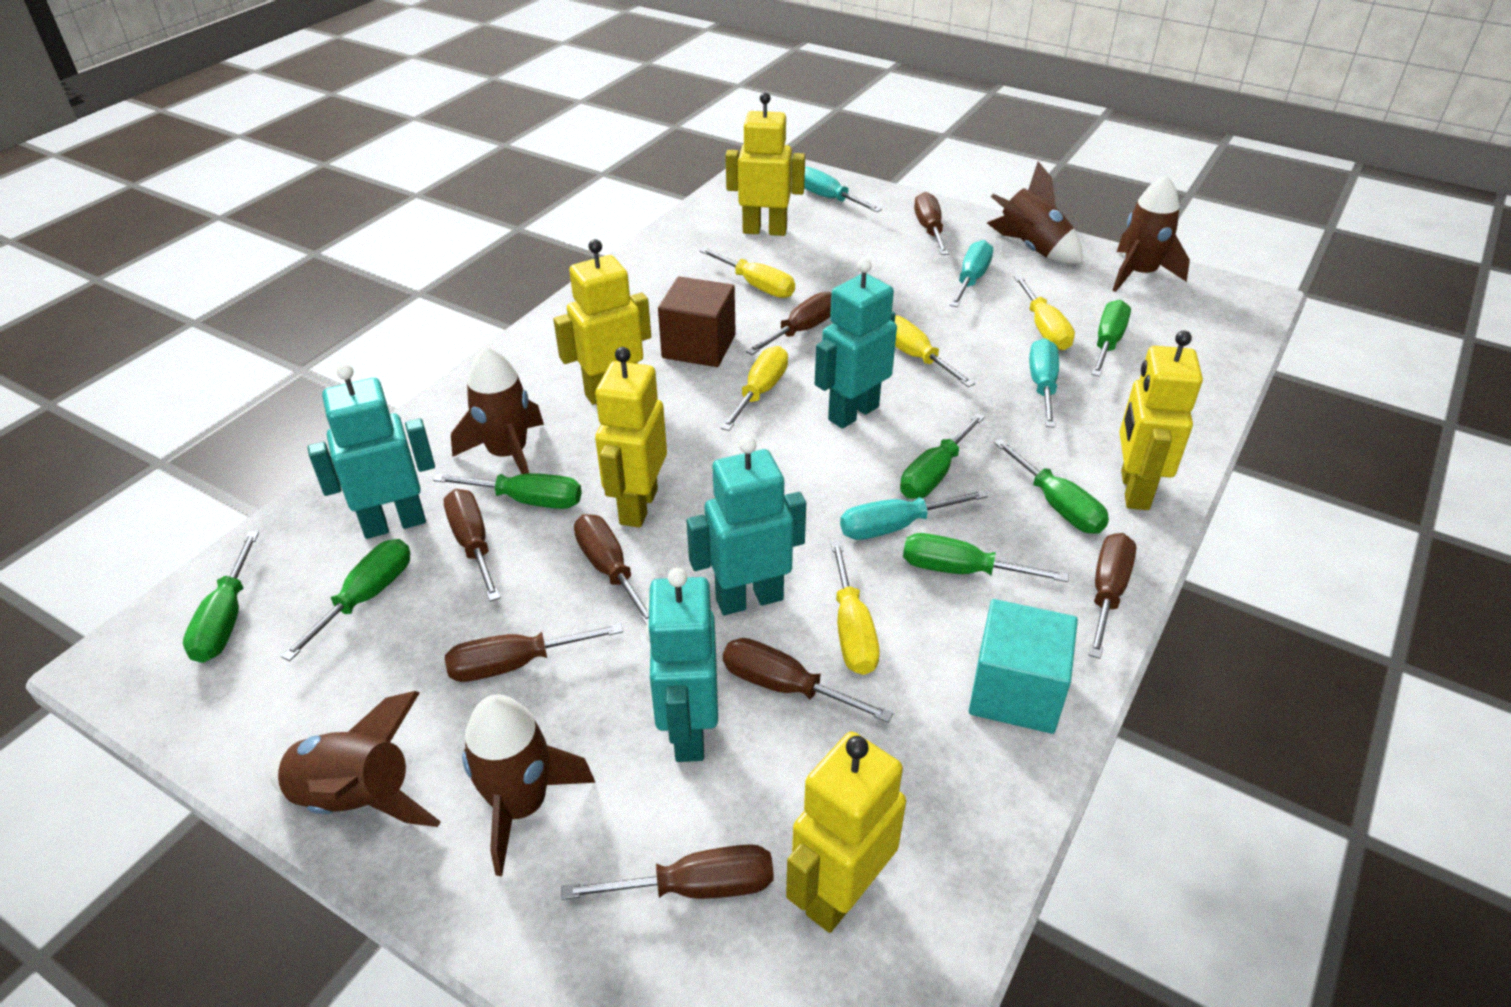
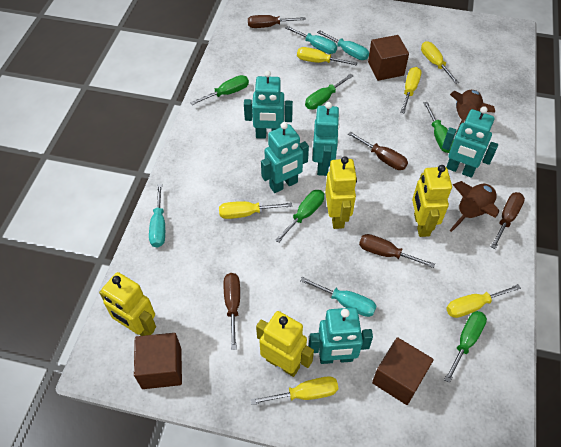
brown cube: 1 -> 3
brown rocket: 5 -> 2
brown screwdriver: 8 -> 5
green screwdriver: 7 -> 5
turquoise cube: 1 -> 0
turquoise robot: 4 -> 5
yellow robot: 5 -> 4
yellow screwdriver: 5 -> 6

